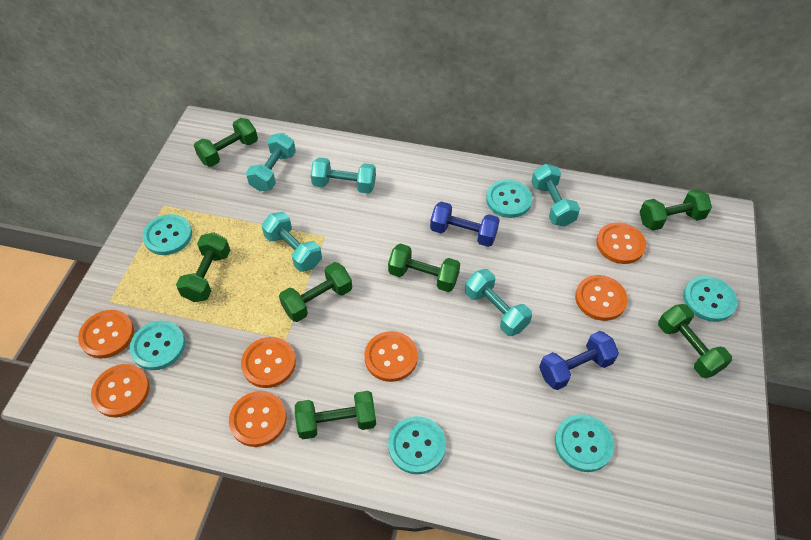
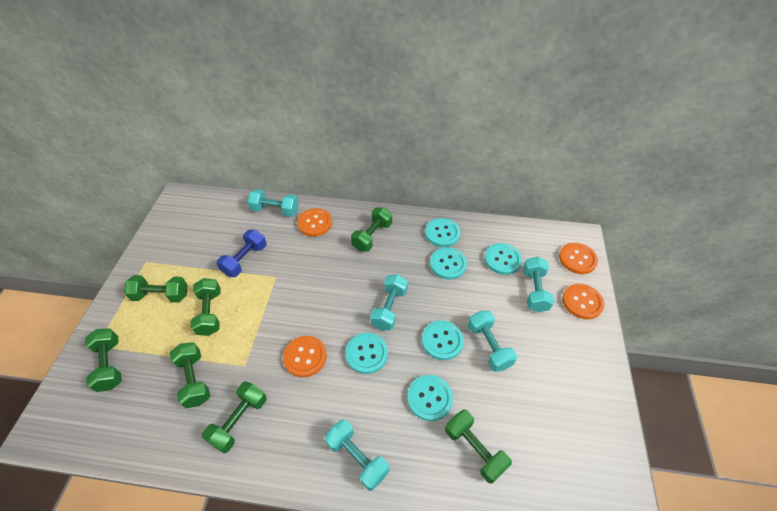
blue dumbbell: 2 -> 1
orange button: 7 -> 4

